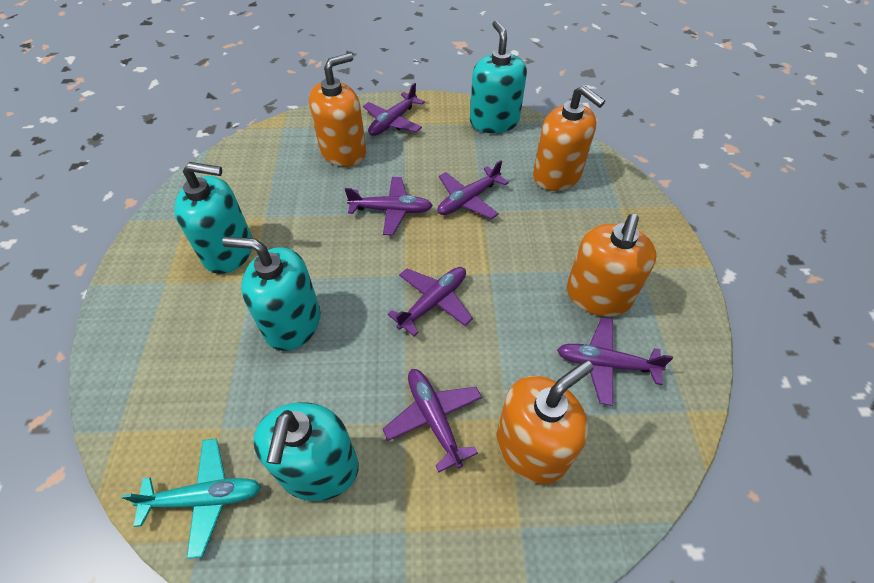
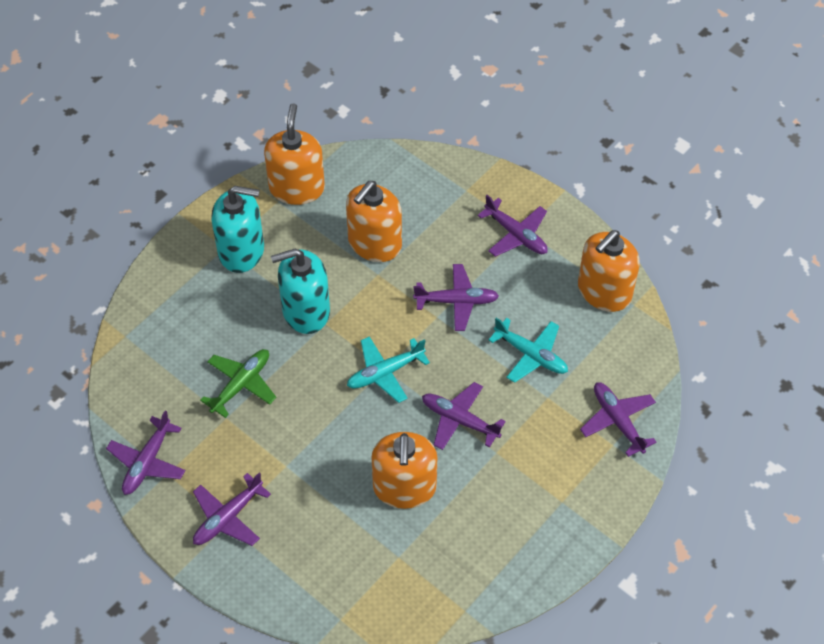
green plane: 0 -> 1
turquoise plane: 1 -> 2
turquoise soap dispenser: 4 -> 2

